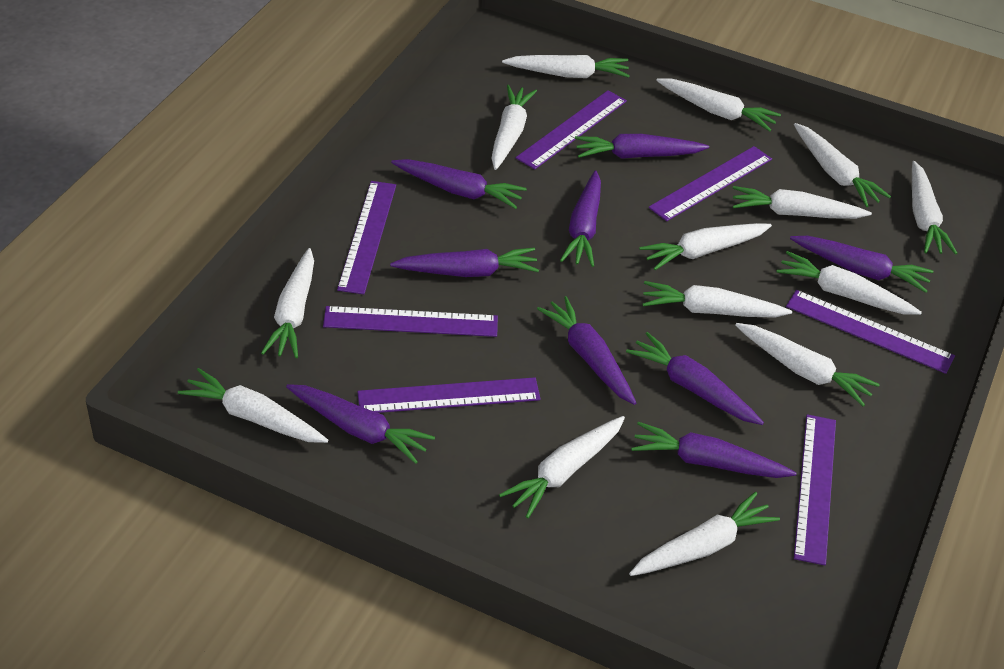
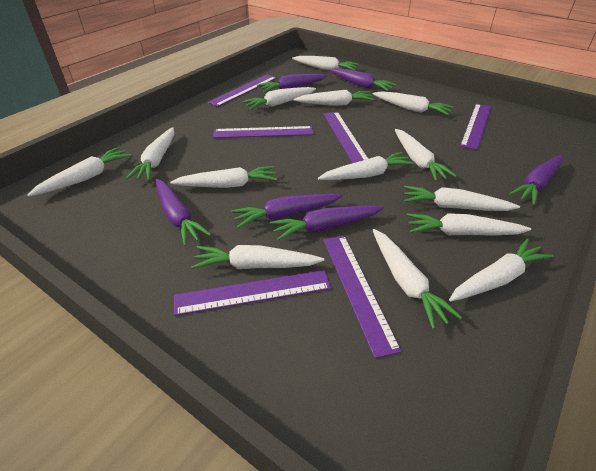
purple carrot: 9 -> 6
purple ruler: 7 -> 6

